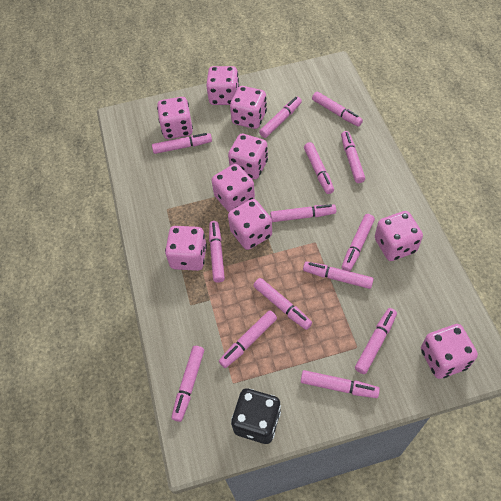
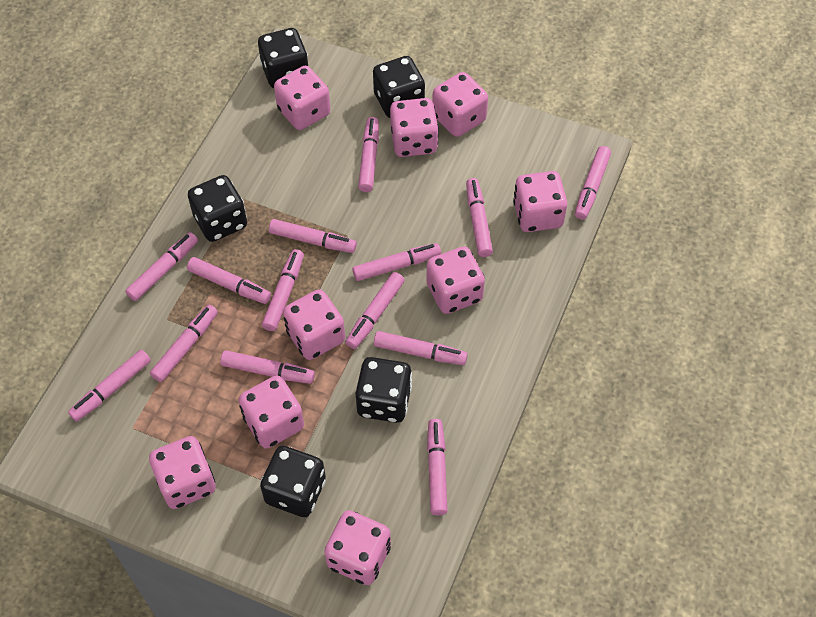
black dice: 1 -> 5

